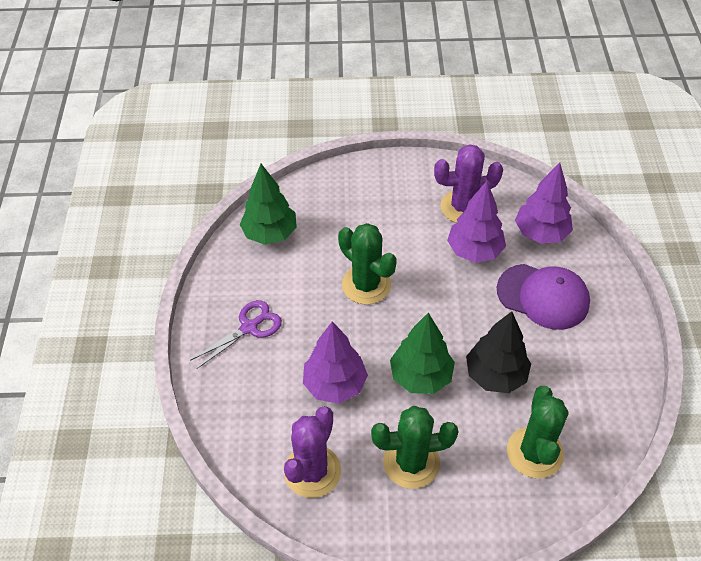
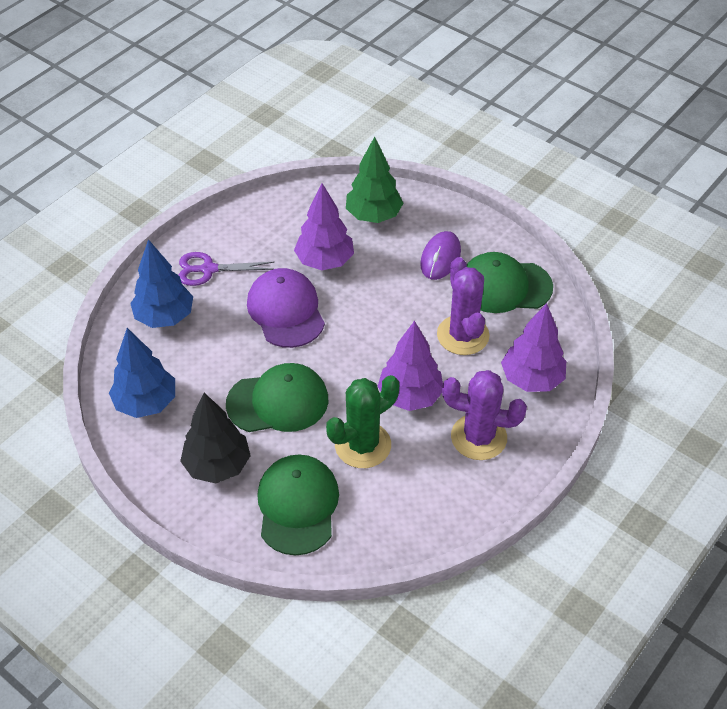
blue tree: 0 -> 2
green cactus: 3 -> 1
green cap: 0 -> 3
green tree: 2 -> 1
purple mouse: 0 -> 1

